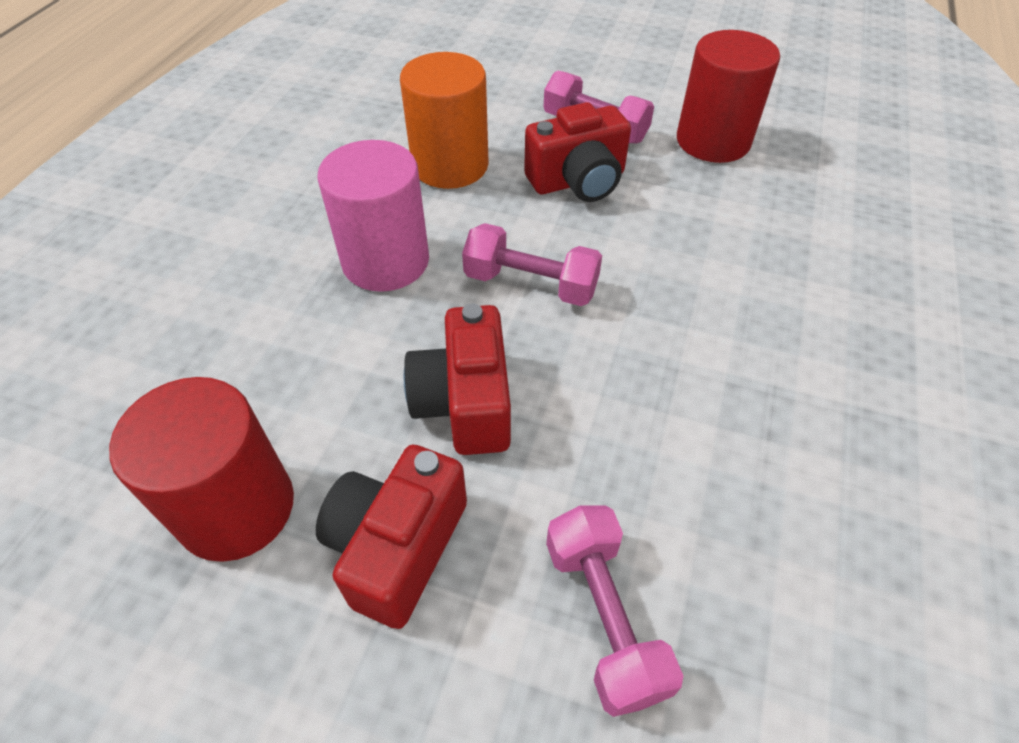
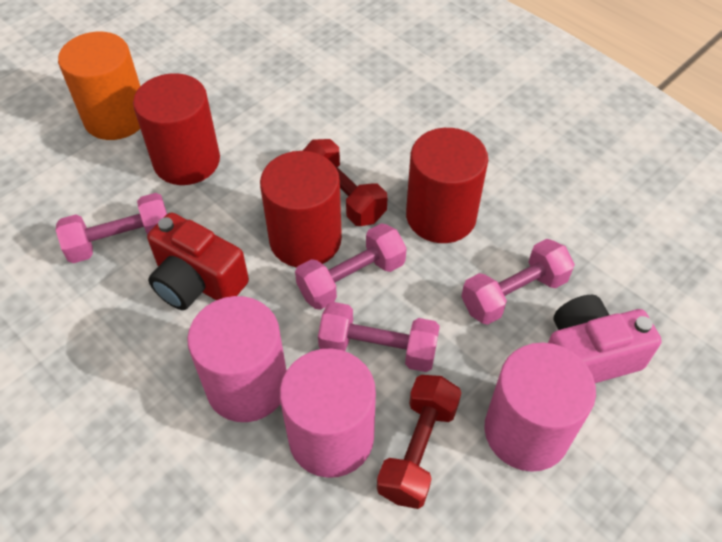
pink camera: 0 -> 1
pink cylinder: 1 -> 3
pink dumbbell: 3 -> 4
red camera: 3 -> 1
red cylinder: 2 -> 3
red dumbbell: 0 -> 2

